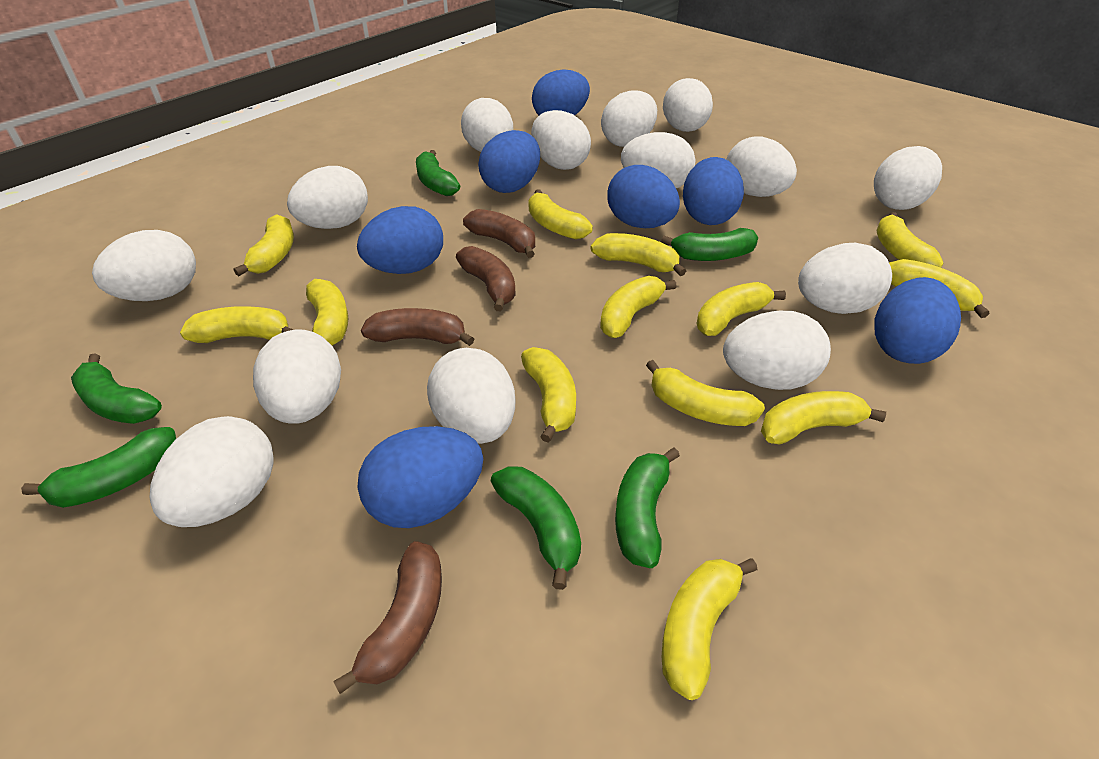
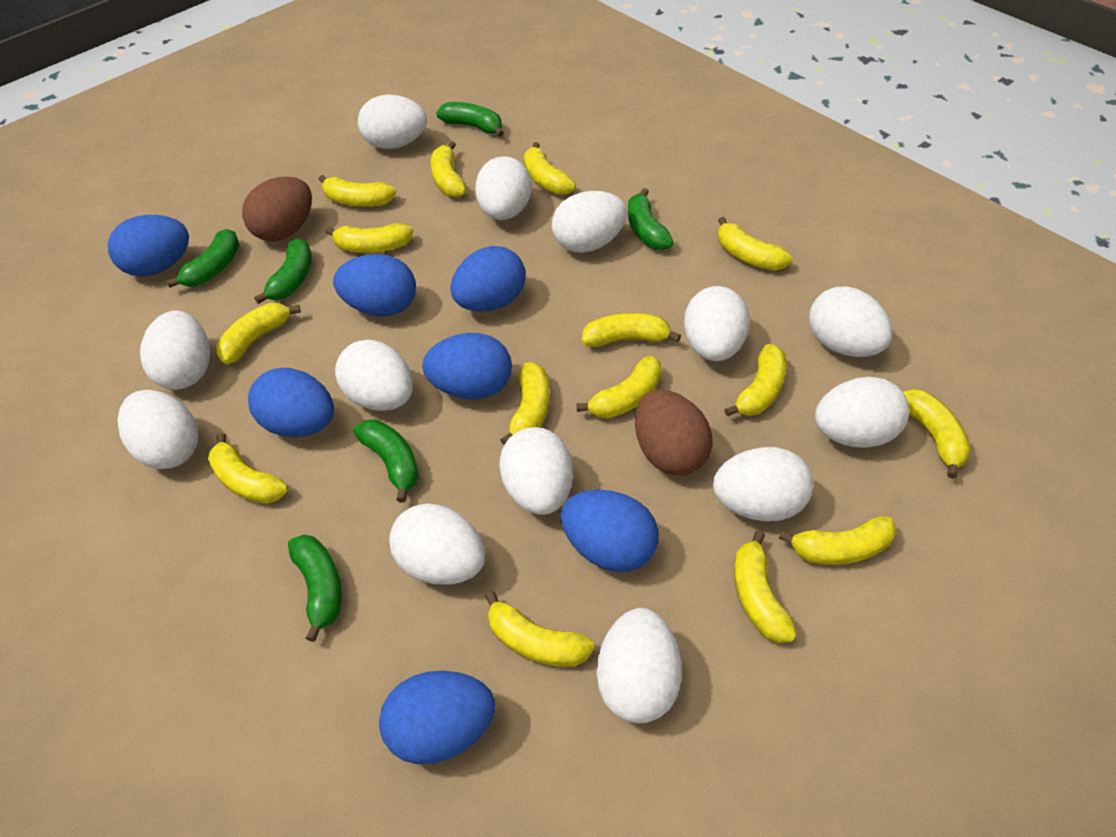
brown banana: 4 -> 0
brown egg: 0 -> 2
white egg: 14 -> 13
yellow banana: 13 -> 15

